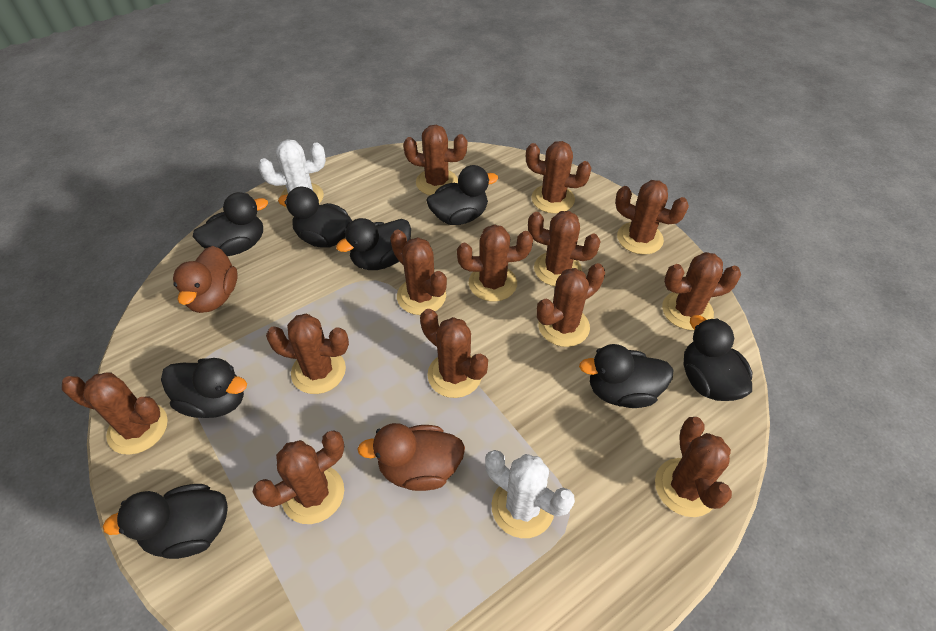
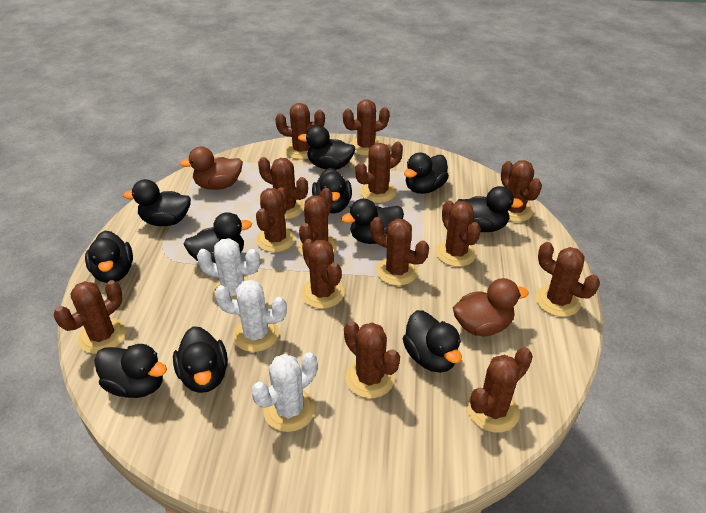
black duck: 8 -> 11
brown cactus: 13 -> 14
white cactus: 2 -> 3

